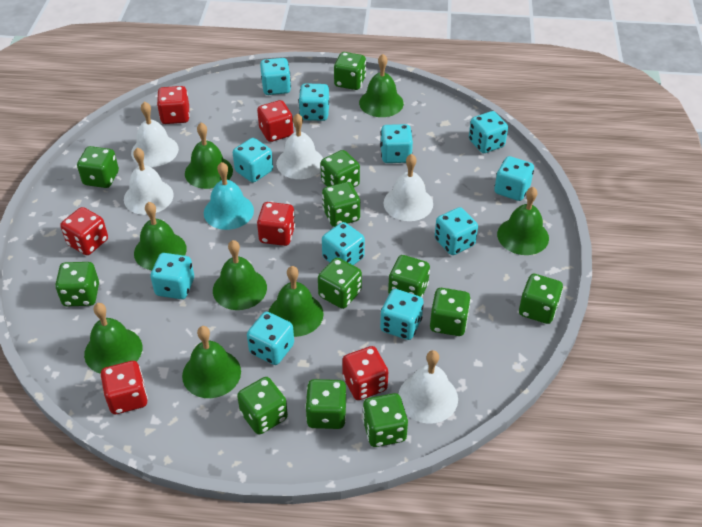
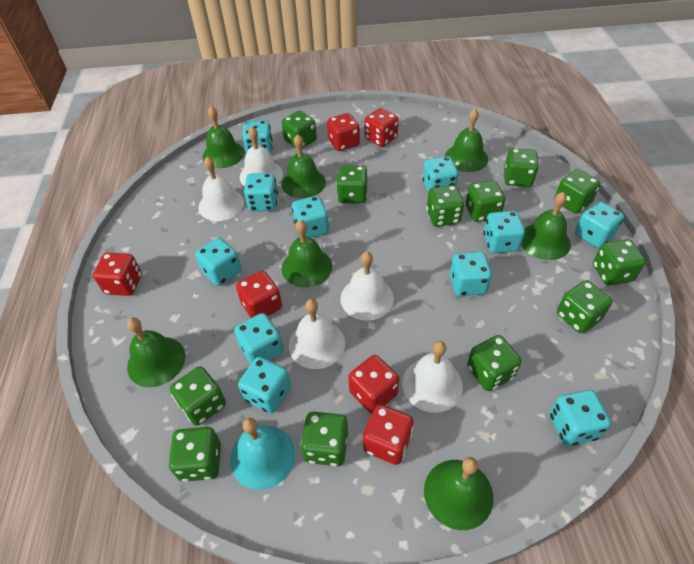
green bell: 8 -> 7

